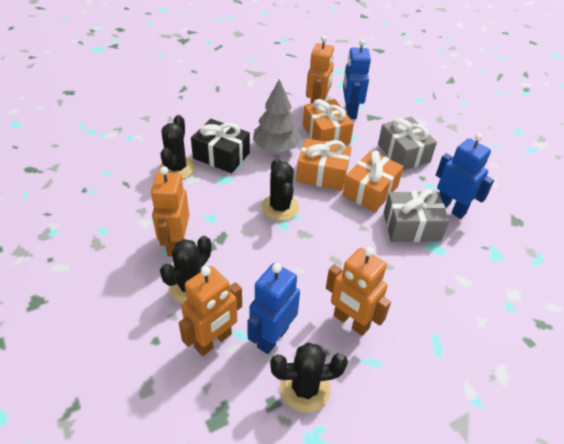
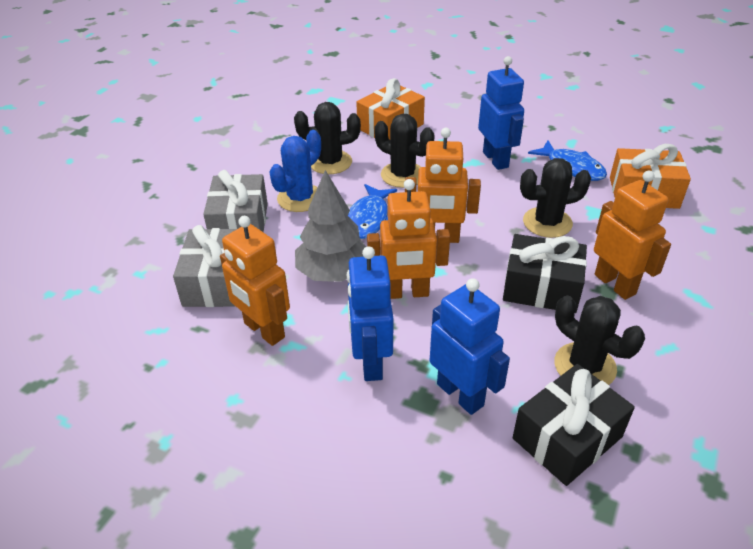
black gift: 1 -> 2
blue cactus: 0 -> 1
blue fish: 0 -> 2
orange gift: 3 -> 2

